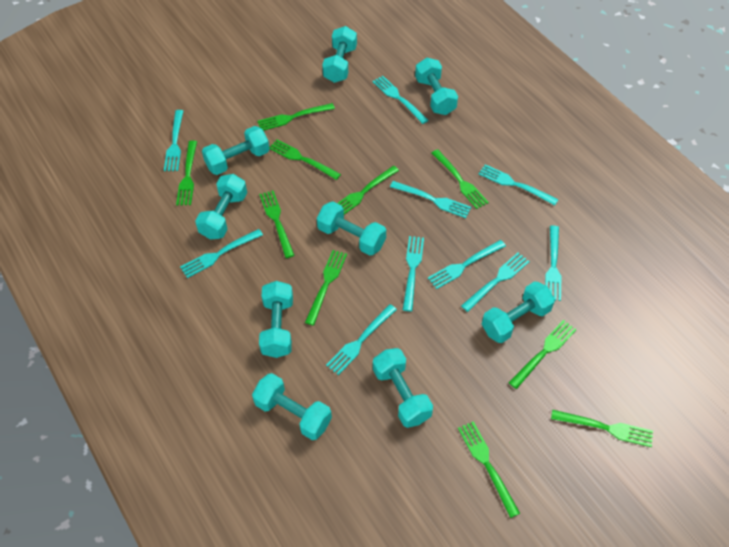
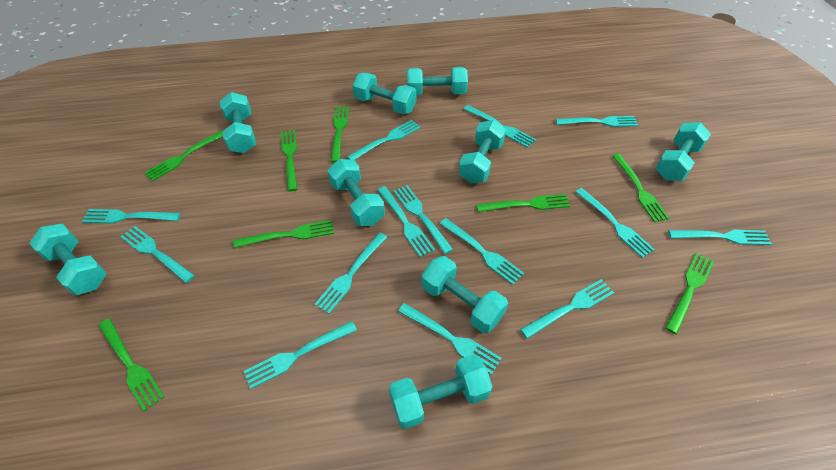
green fork: 10 -> 8
turquoise fork: 10 -> 14

